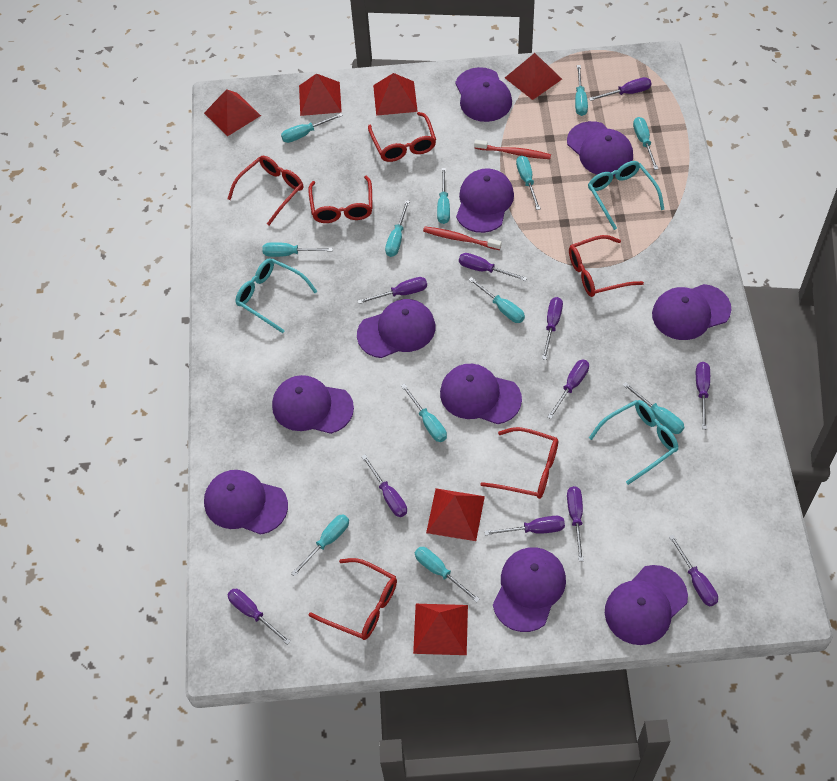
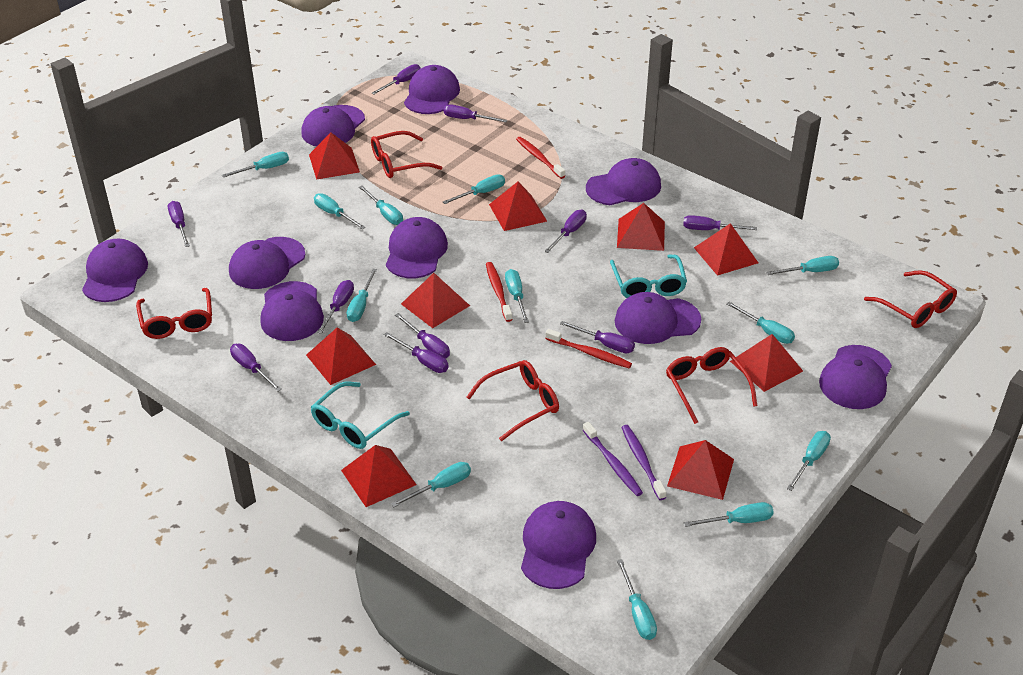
purple screwdriver: 11 -> 10
purple toothbrush: 0 -> 2
red glasses: 6 -> 5
red pyramid: 6 -> 9
red toothbrush: 2 -> 3
turquoise glasses: 3 -> 2

